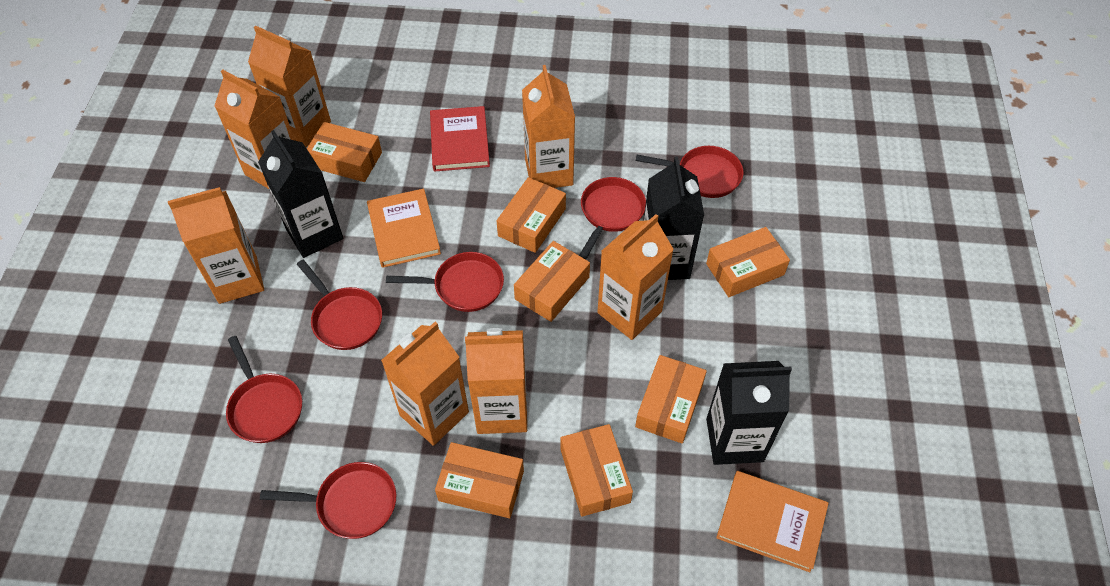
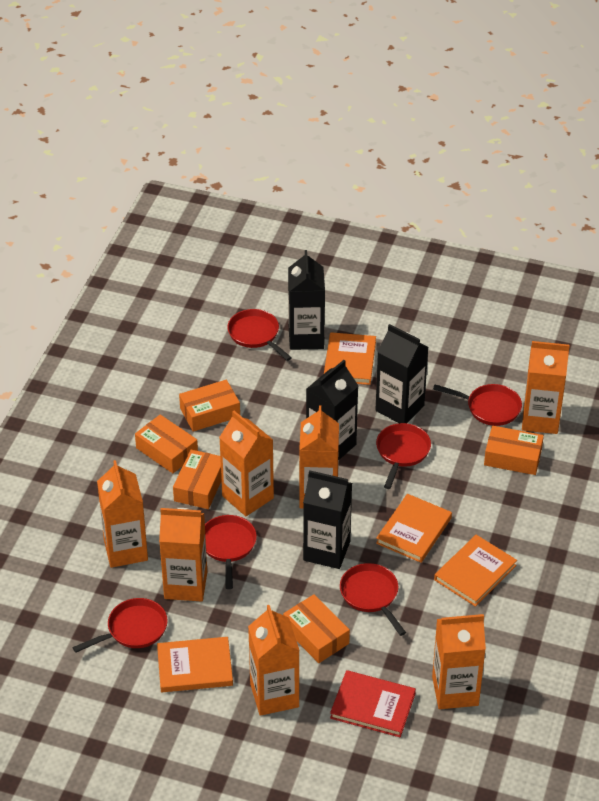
black carton: 3 -> 4
orange book: 2 -> 4
orange box: 7 -> 5

